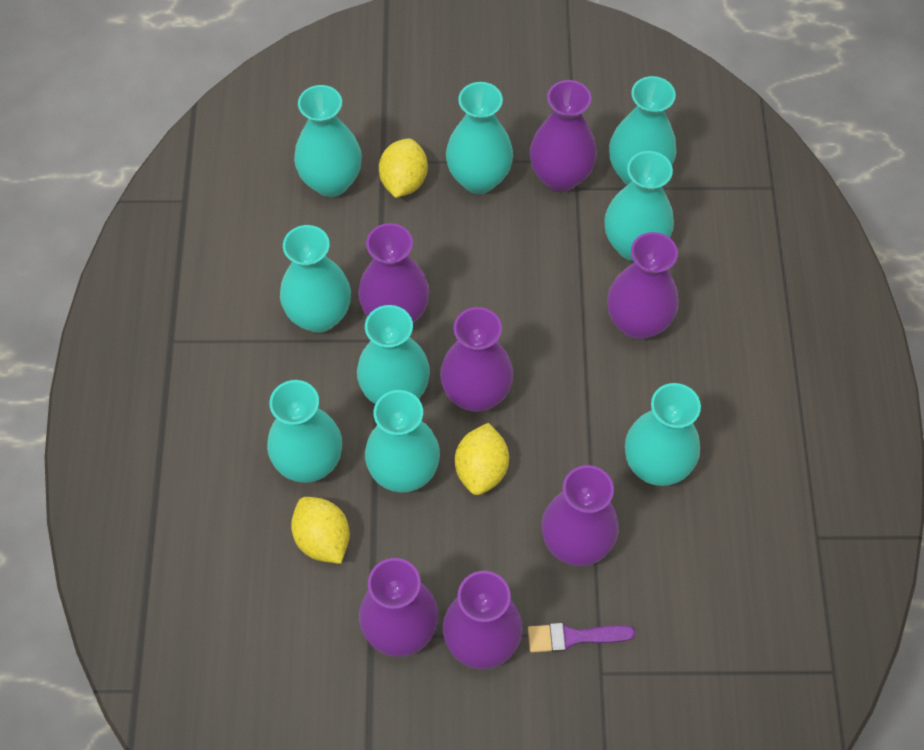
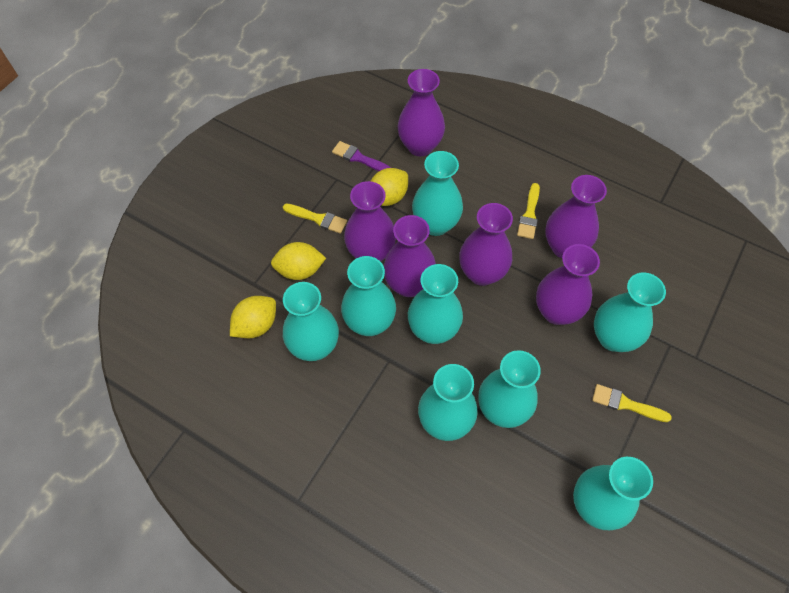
purple vase: 7 -> 6
turquoise vase: 9 -> 8
yellow brush: 0 -> 3

